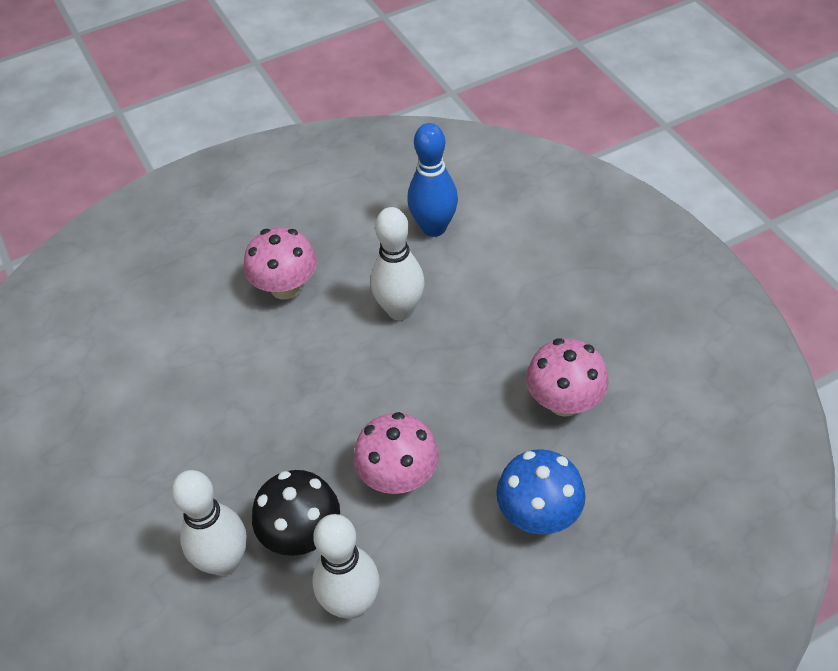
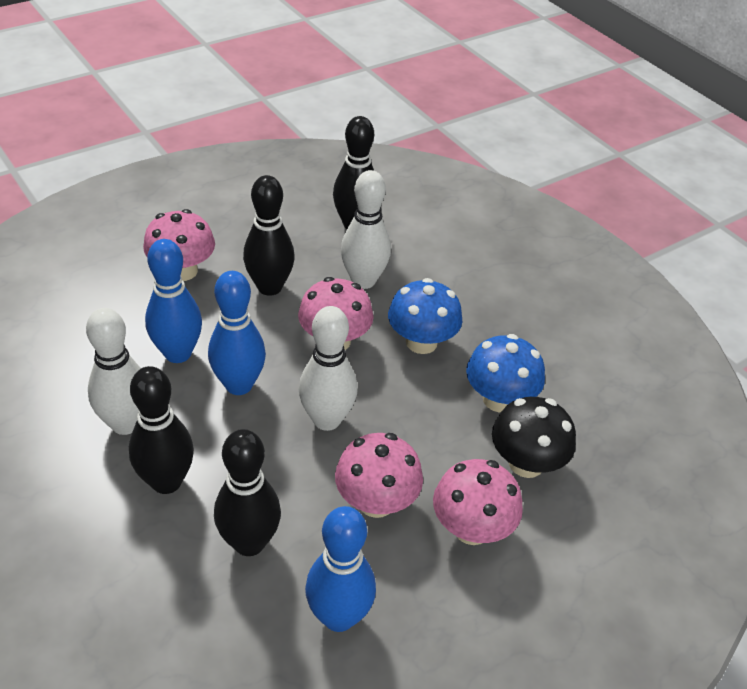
black bowling pin: 0 -> 4
blue bowling pin: 1 -> 3
blue mushroom: 1 -> 2
pink mushroom: 3 -> 4

